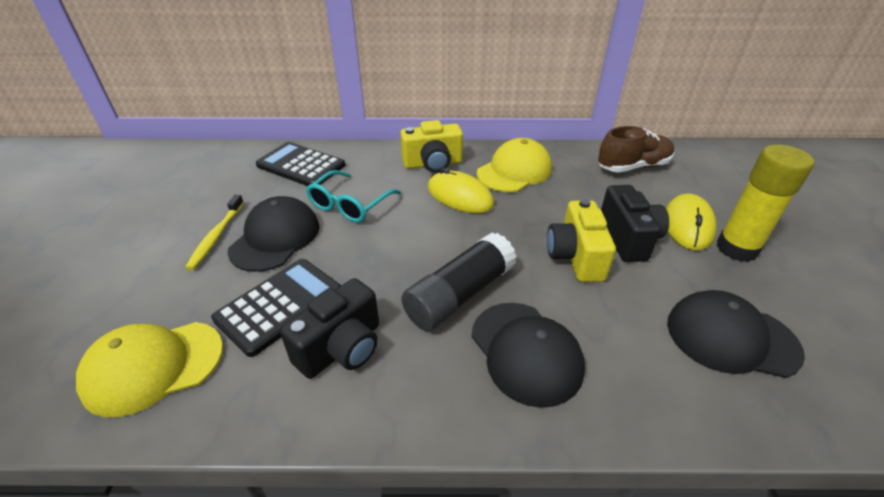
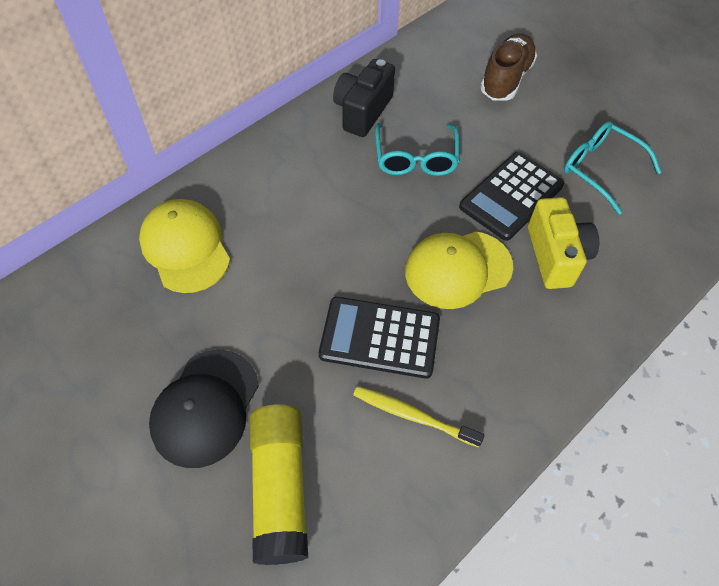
black camera: 2 -> 1
black cap: 3 -> 1
black glue stick: 1 -> 0
turquoise glasses: 1 -> 2
yellow camera: 2 -> 1
yellow mouse: 2 -> 0

